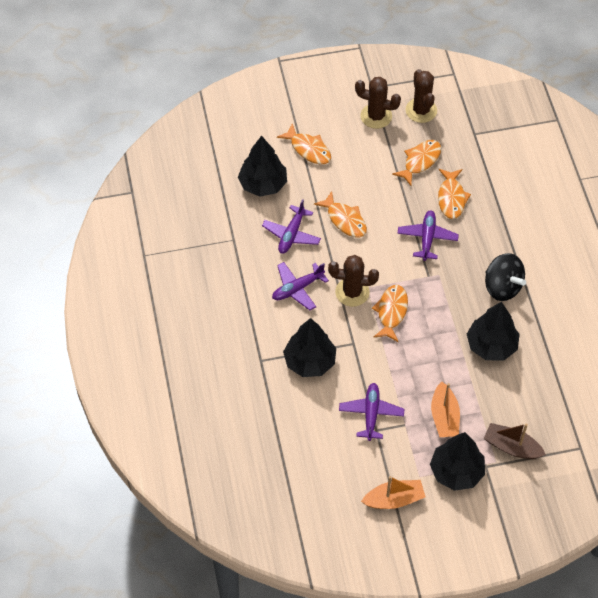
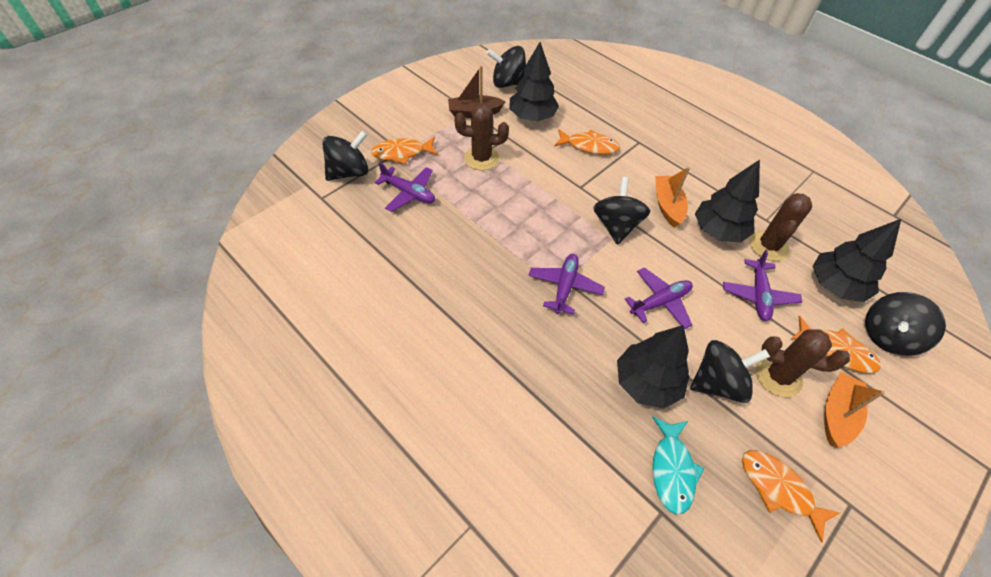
black spinning top: 1 -> 5
orange fish: 5 -> 4
turquoise fish: 0 -> 1

